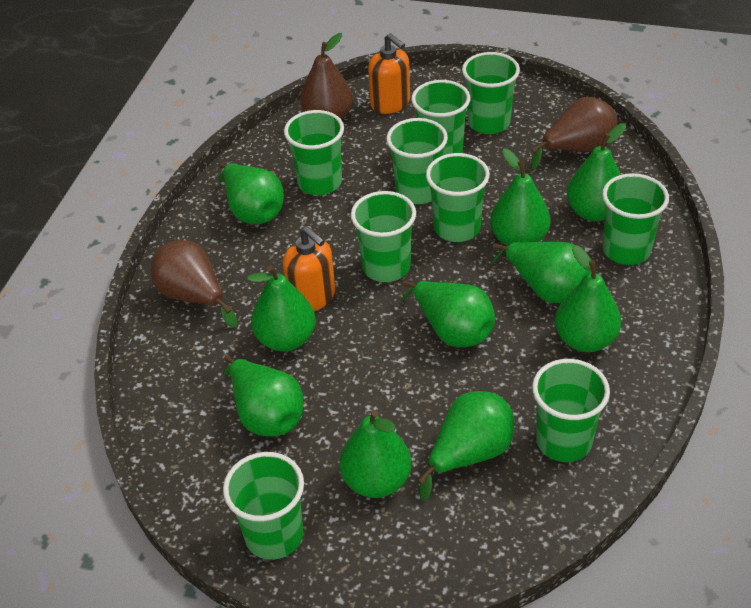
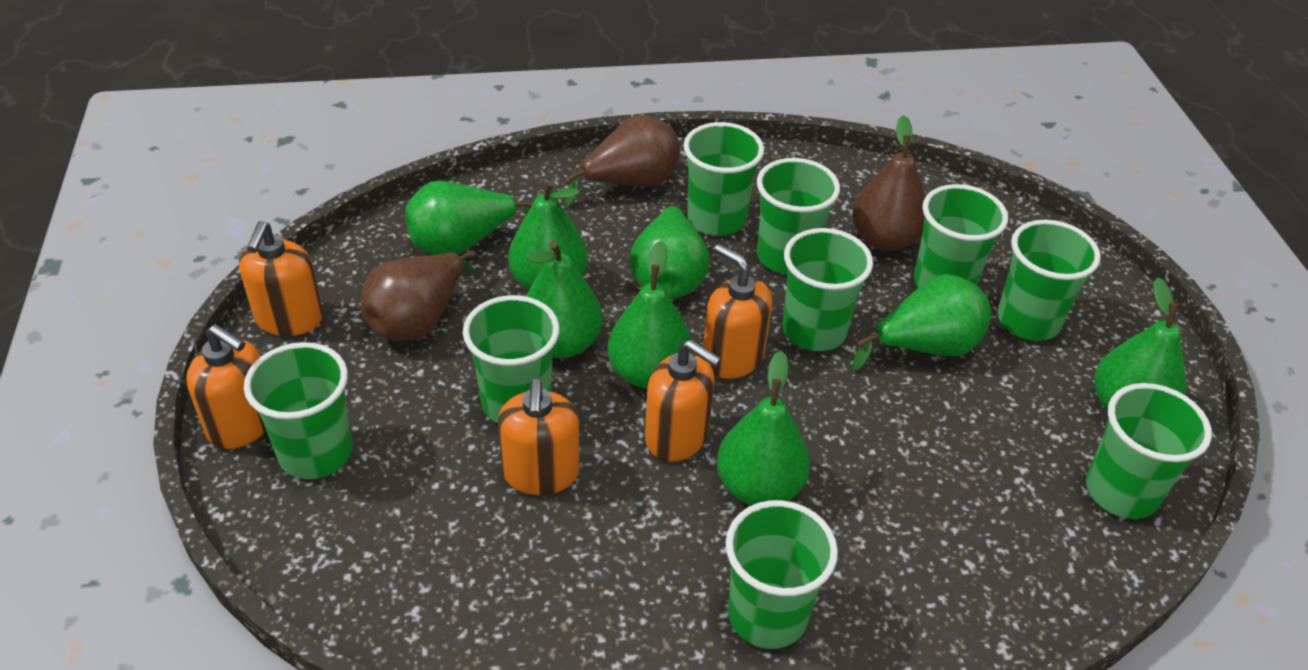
green pear: 10 -> 8
orange soap dispenser: 2 -> 5

